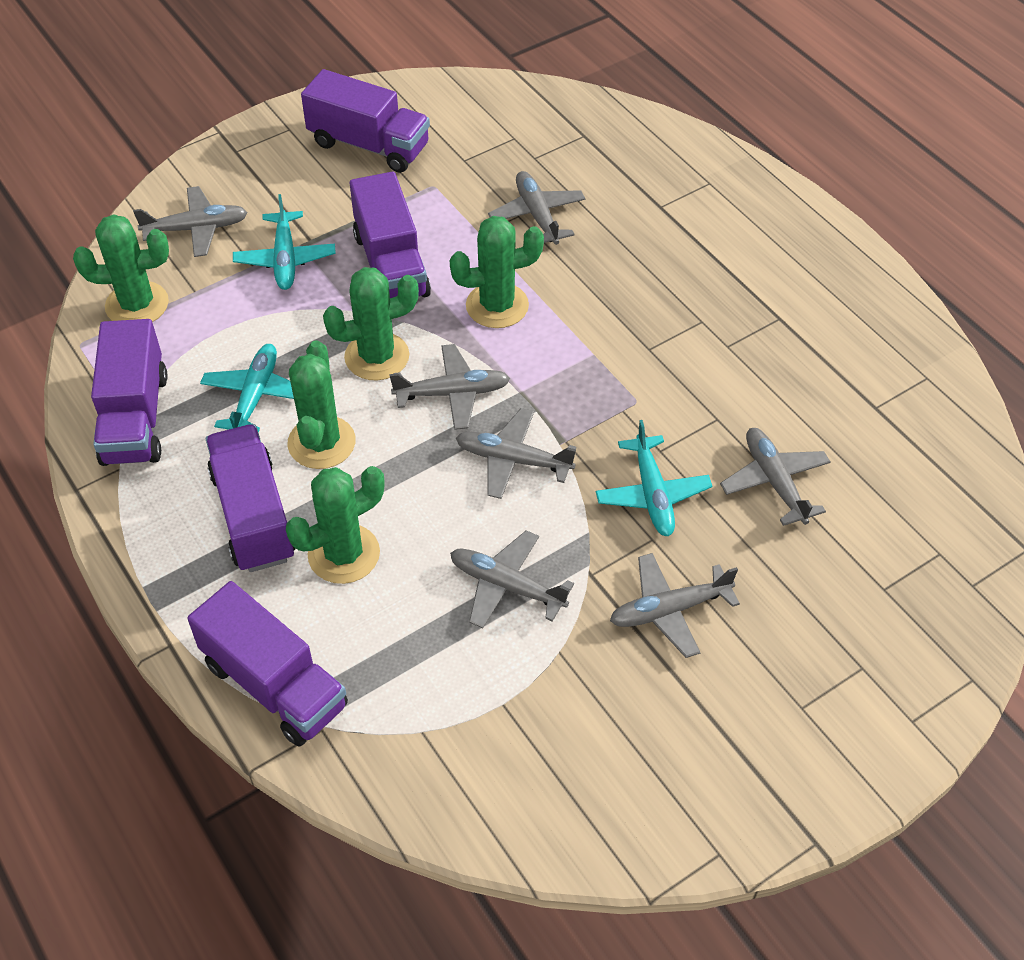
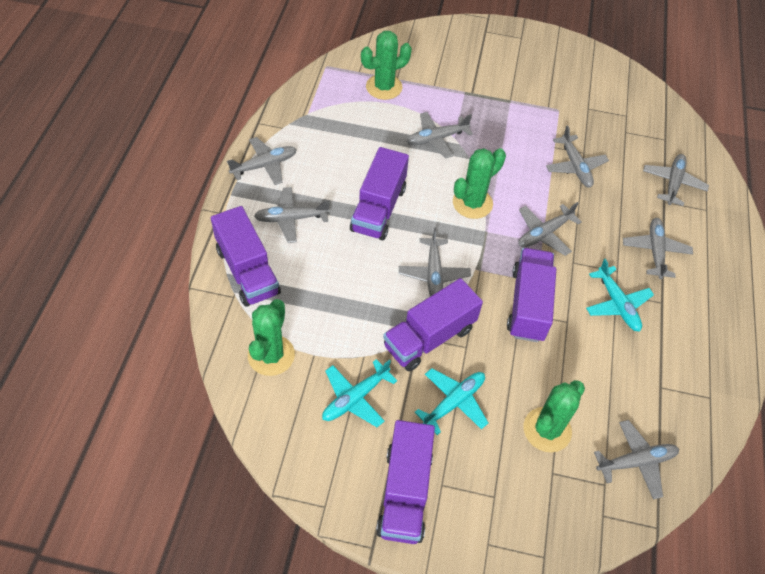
green cactus: 5 -> 4
grey plane: 7 -> 9

